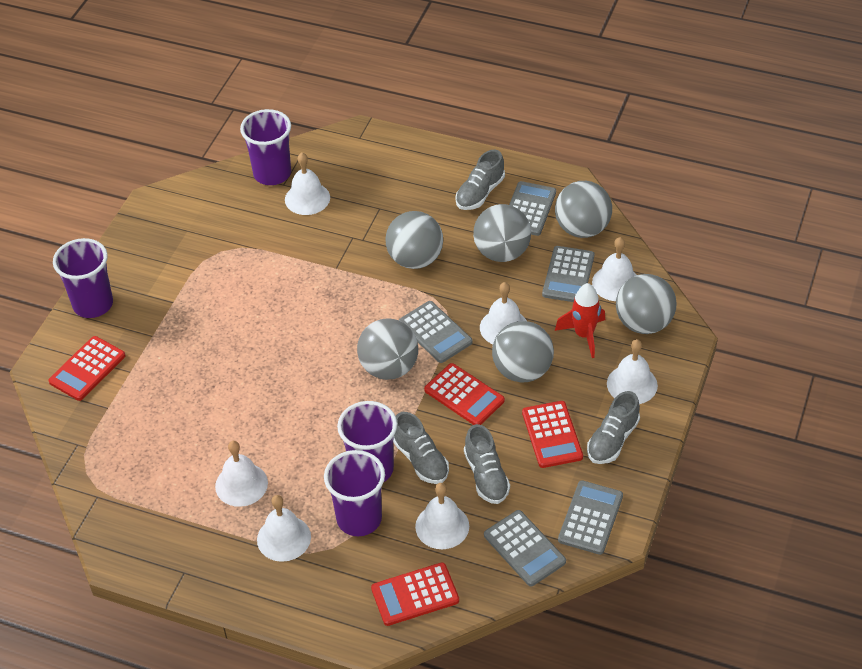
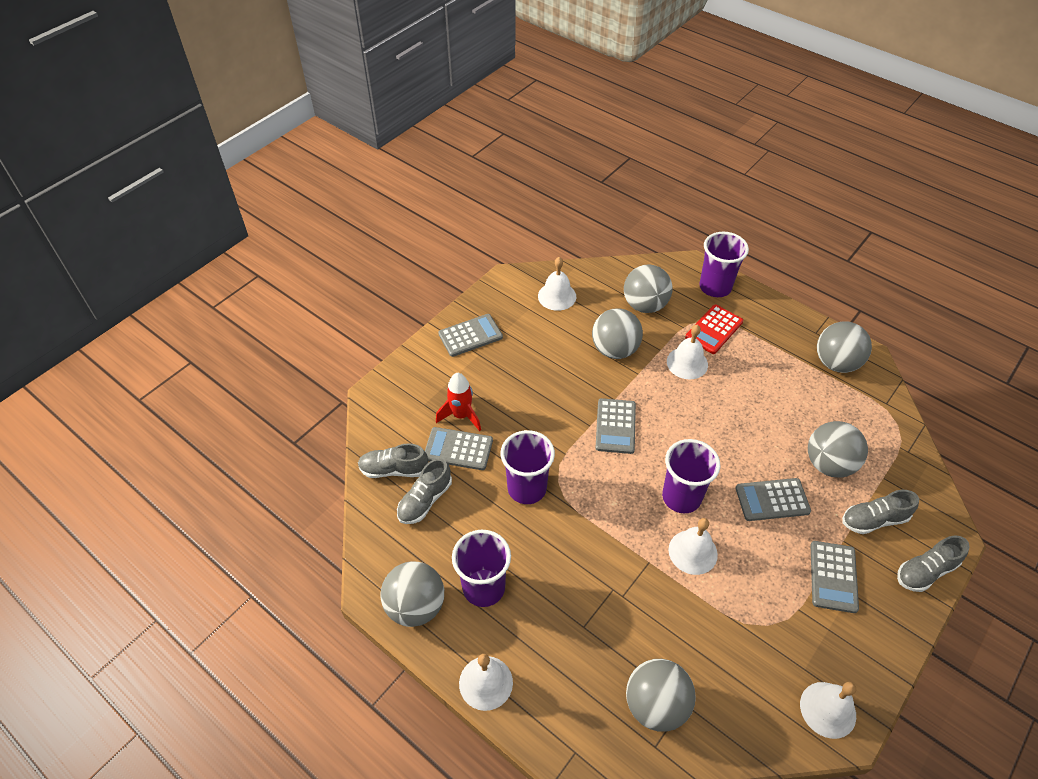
red calculator: 4 -> 1
white bell: 7 -> 5

